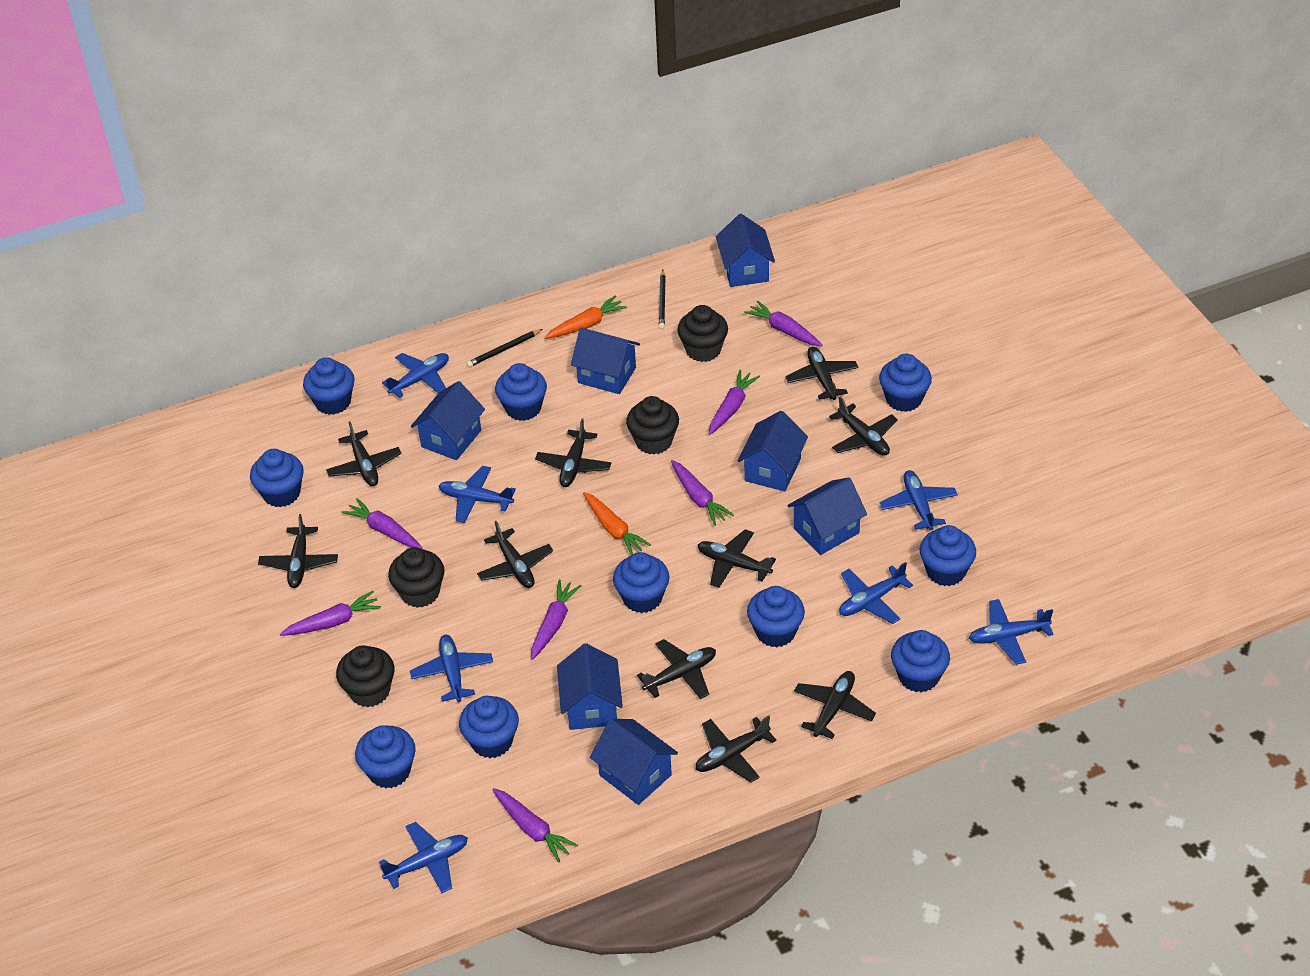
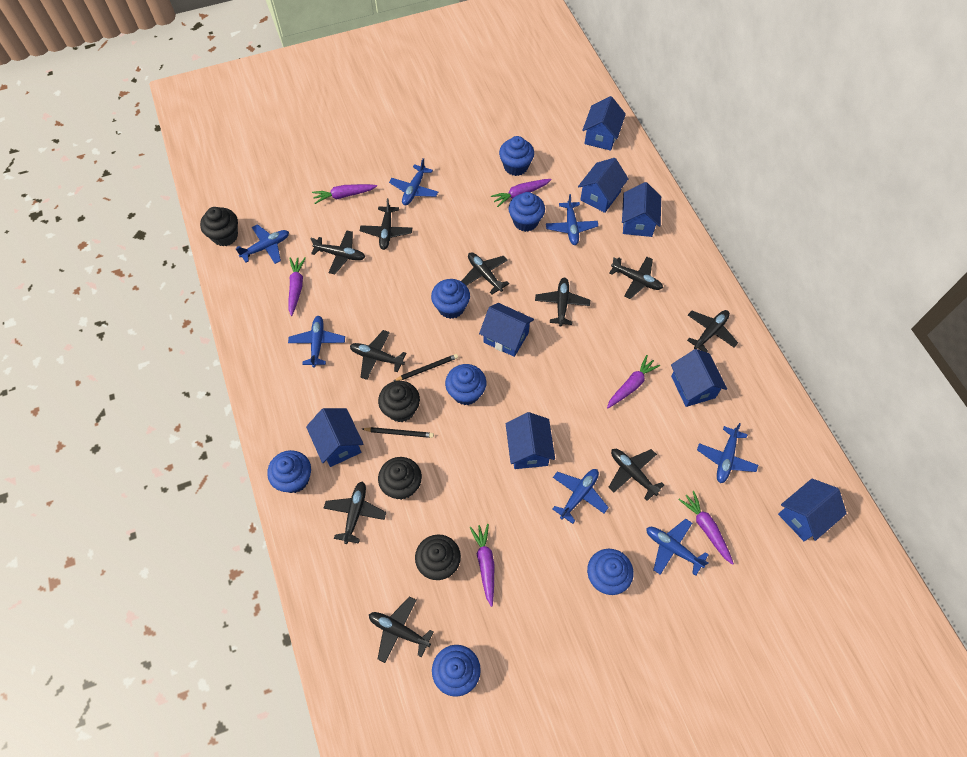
blue cupcake: 10 -> 7
blue house: 7 -> 8
orange carrot: 2 -> 0
purple carrot: 7 -> 6

